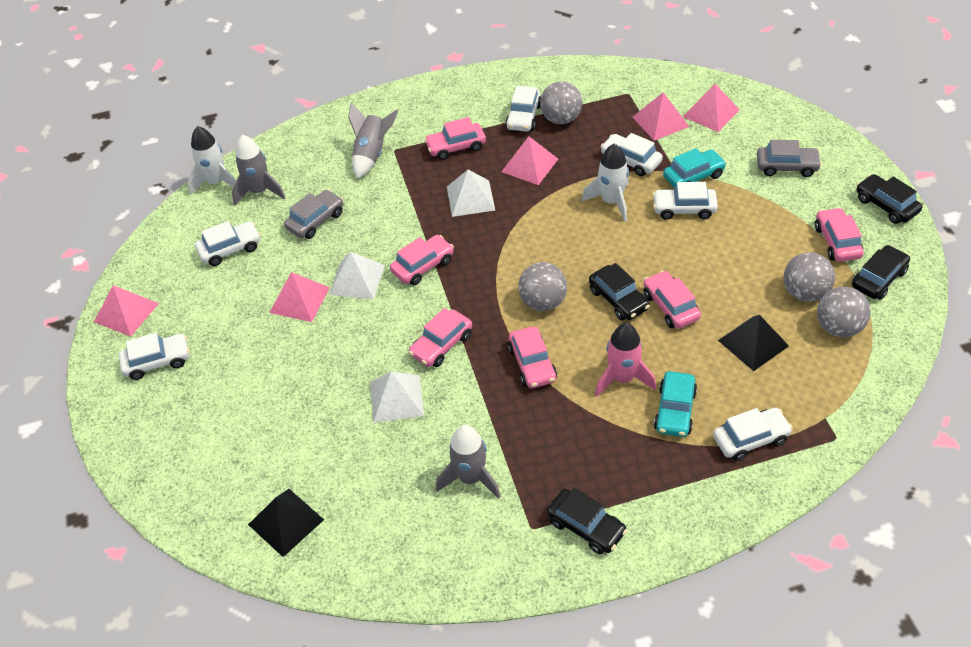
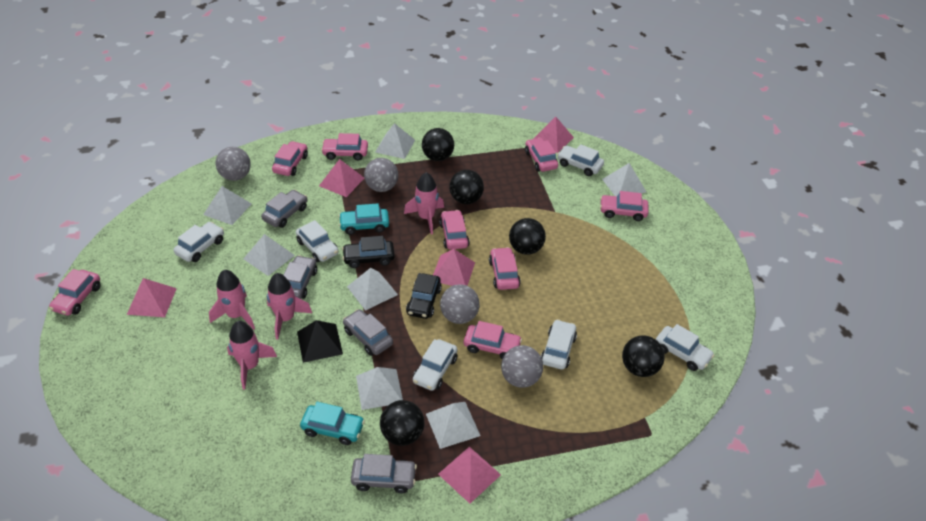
black ball: 0 -> 5
black car: 4 -> 2
black pyramid: 2 -> 1
grey car: 2 -> 4
grey rocket: 3 -> 0
pink car: 6 -> 8
pink rocket: 1 -> 4
white pyramid: 3 -> 7
white rocket: 2 -> 0

